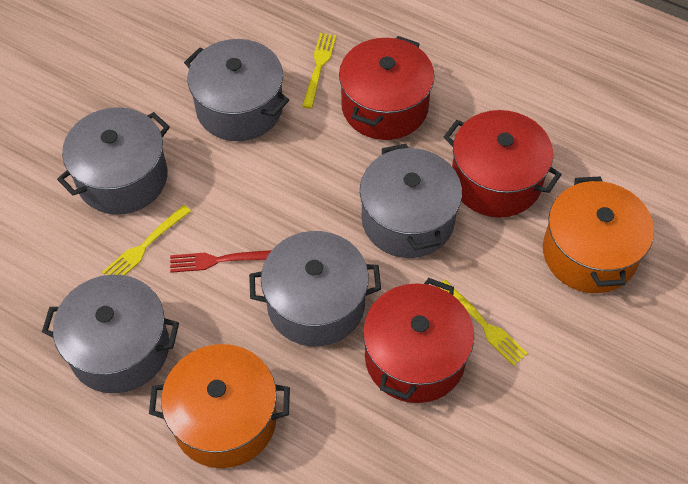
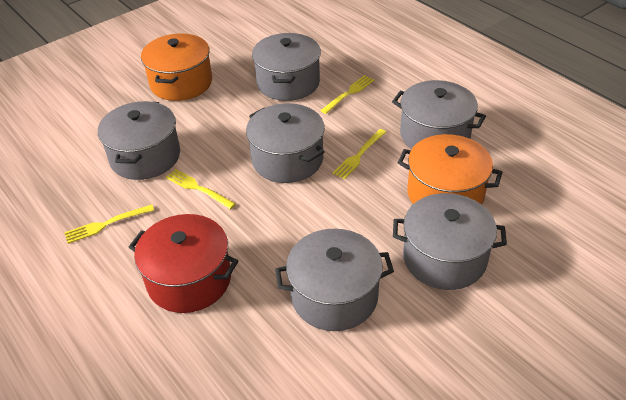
grey pot: 5 -> 6
red fork: 1 -> 0
red pot: 3 -> 1
yellow fork: 3 -> 4

